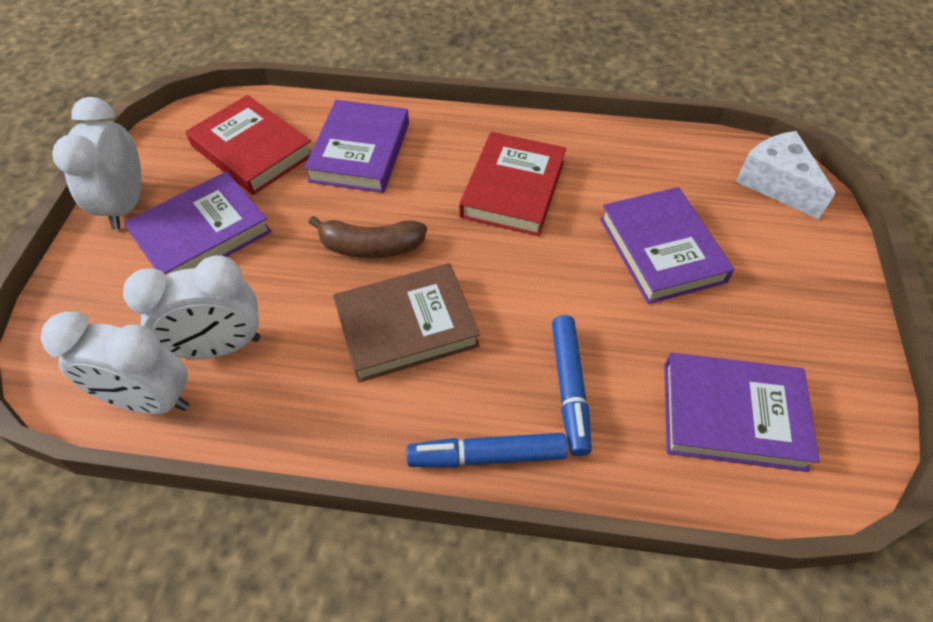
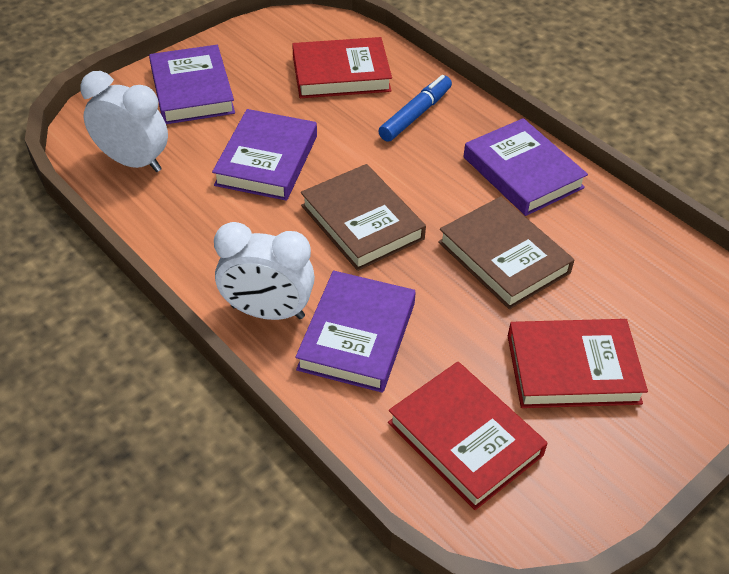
blue marker: 2 -> 1
brown banana: 1 -> 0
brown book: 1 -> 2
red book: 2 -> 3
white cheese: 1 -> 0
white clock: 3 -> 2

